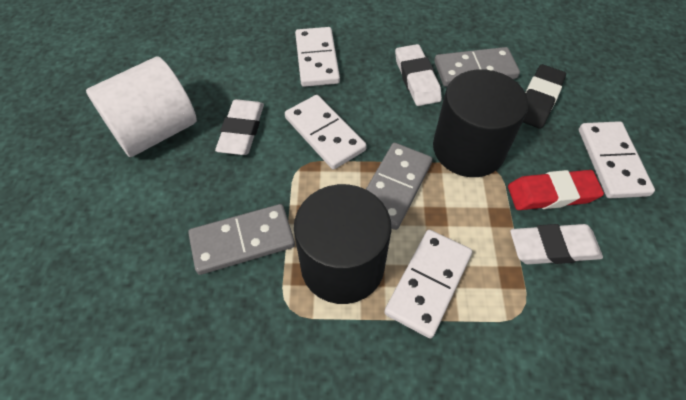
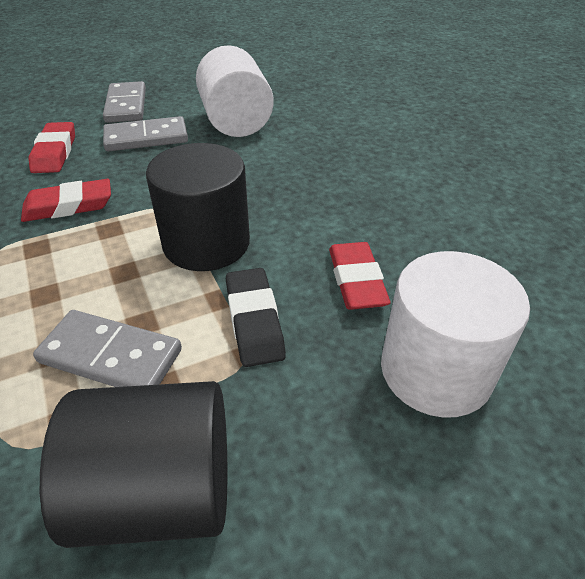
red eraser: 1 -> 3
white cylinder: 1 -> 2
white domino: 4 -> 0
white eraser: 3 -> 0

